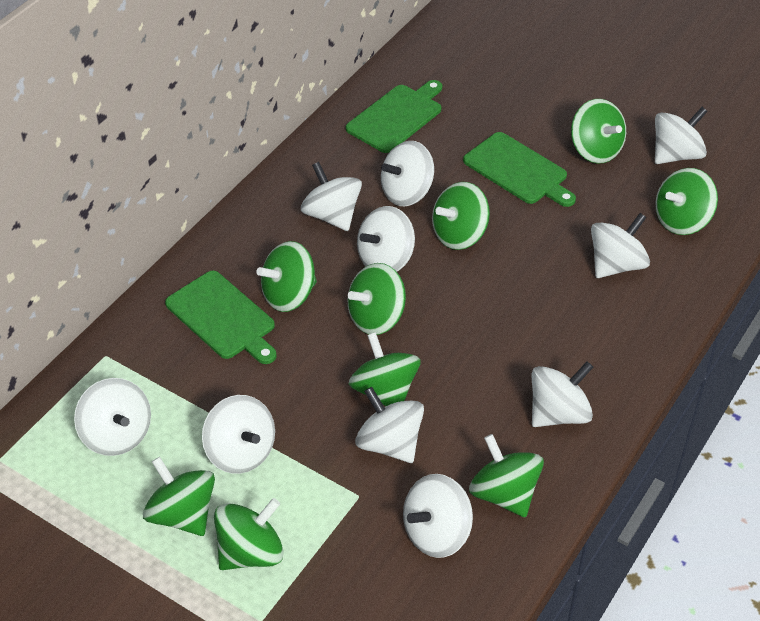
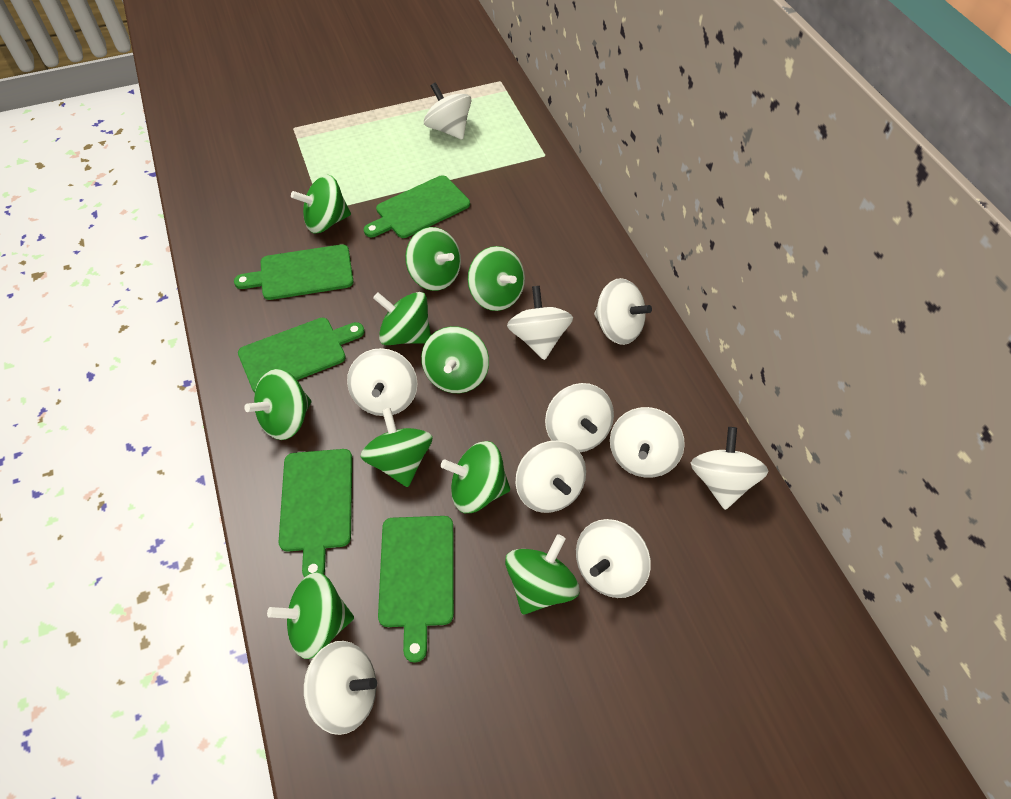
green cutting board: 3 -> 5
green spinning top: 9 -> 10

